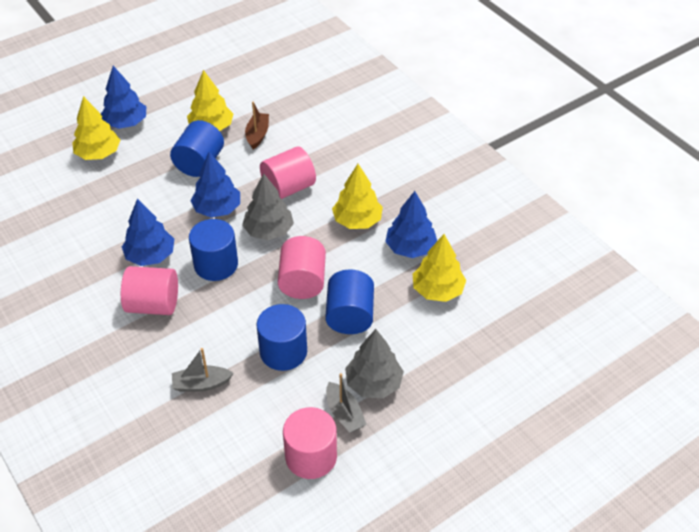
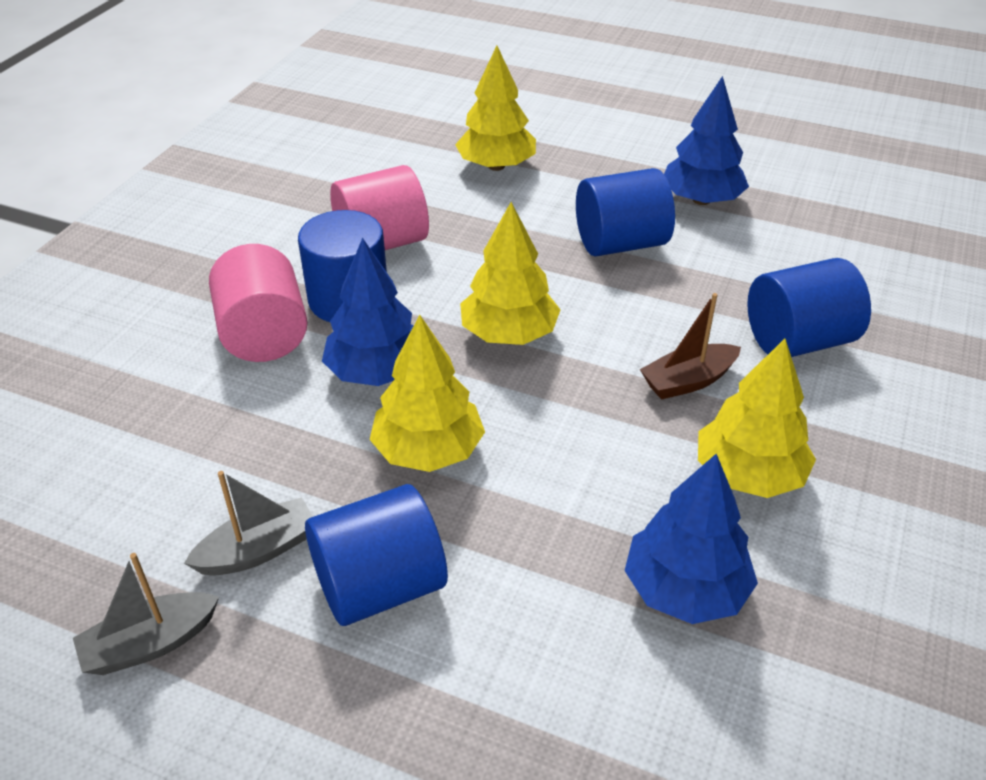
blue tree: 4 -> 3
grey tree: 2 -> 0
pink cylinder: 4 -> 2

